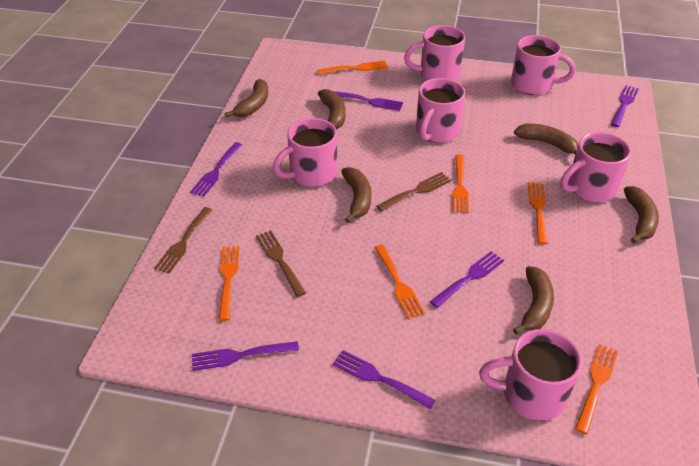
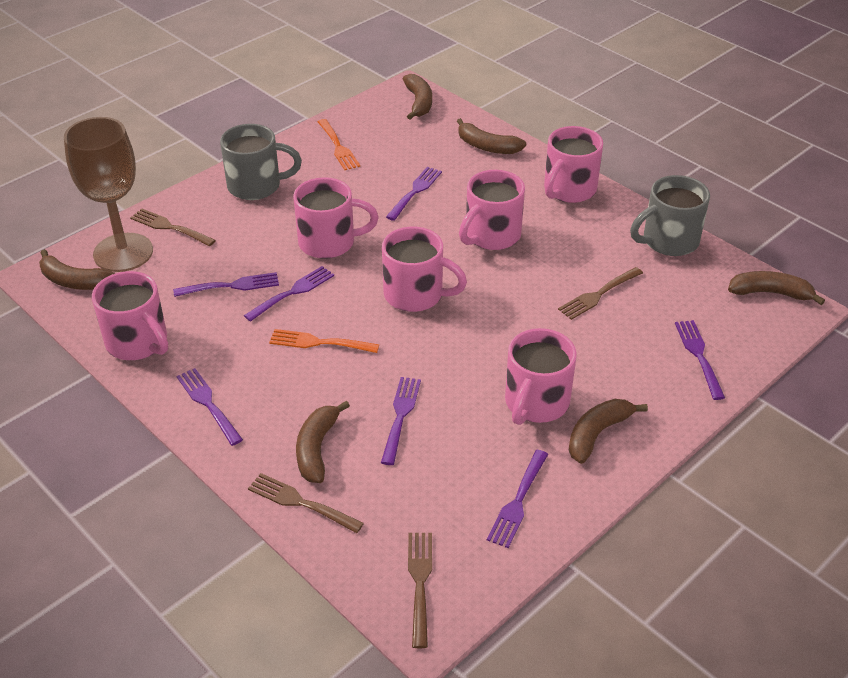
brown fork: 3 -> 4
brown goblet: 0 -> 1
grey mug: 0 -> 2
orange fork: 6 -> 2
purple fork: 6 -> 7

